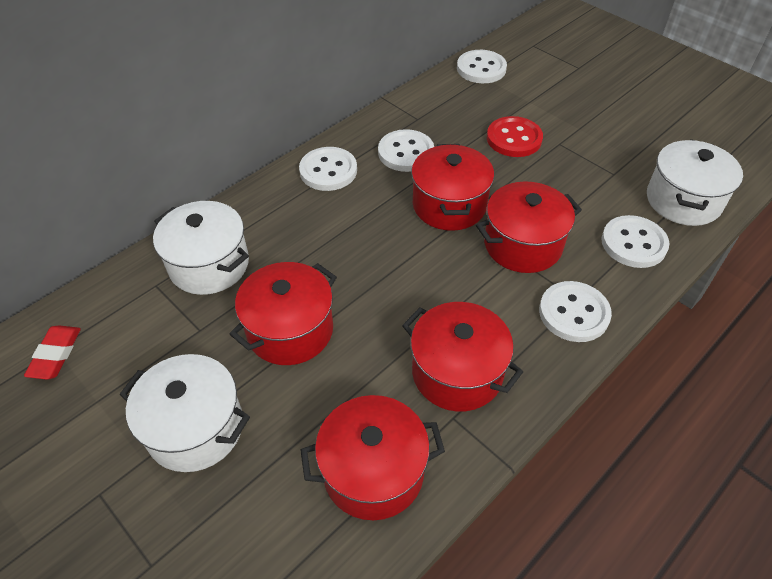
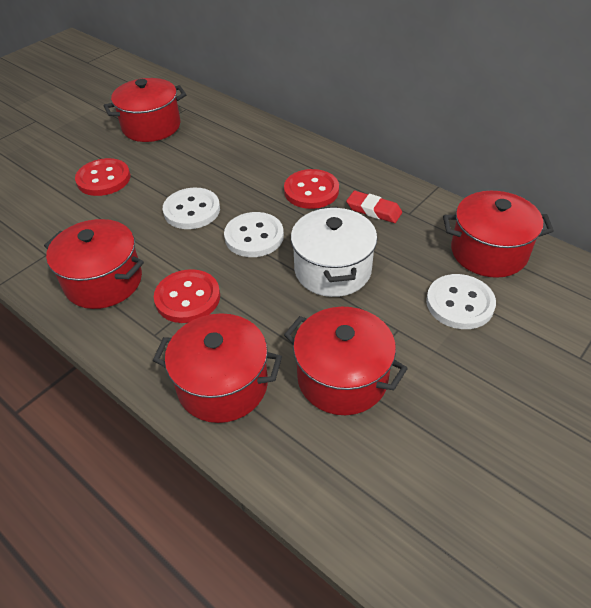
red button: 1 -> 3
white button: 5 -> 3
white pot: 3 -> 1

